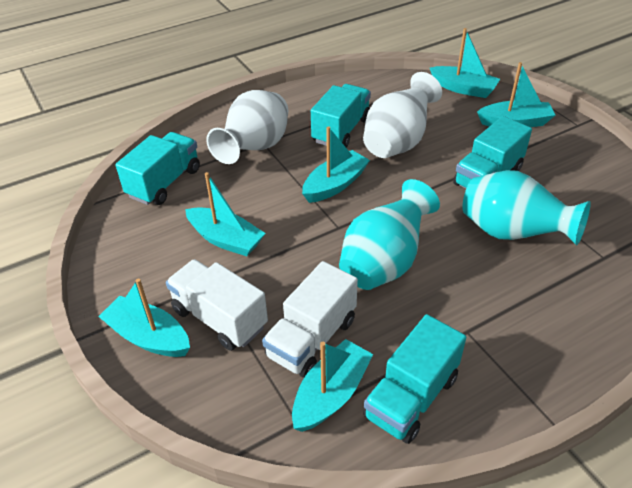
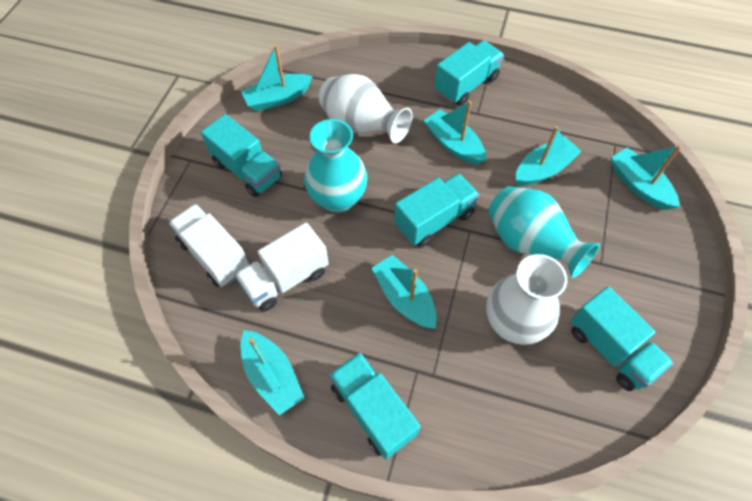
turquoise truck: 4 -> 5

